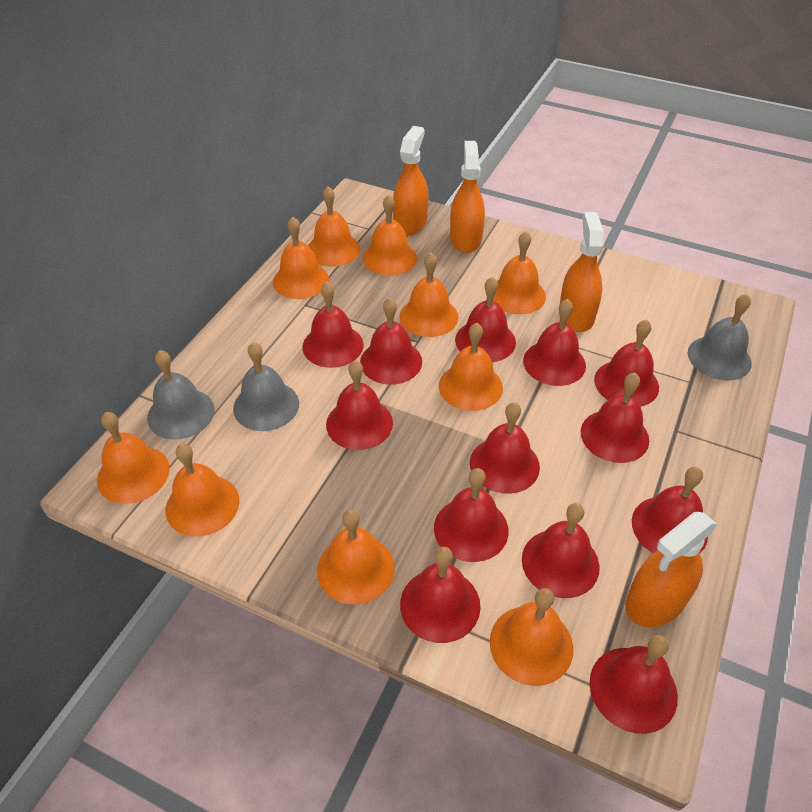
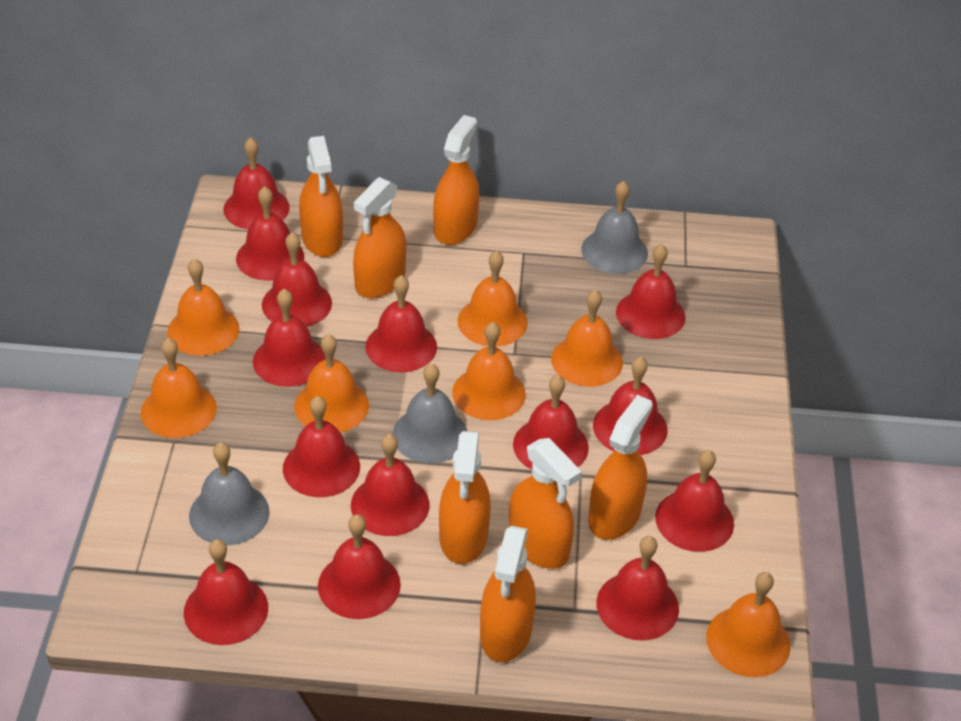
orange bell: 10 -> 7
orange spray bottle: 4 -> 7
red bell: 13 -> 14

